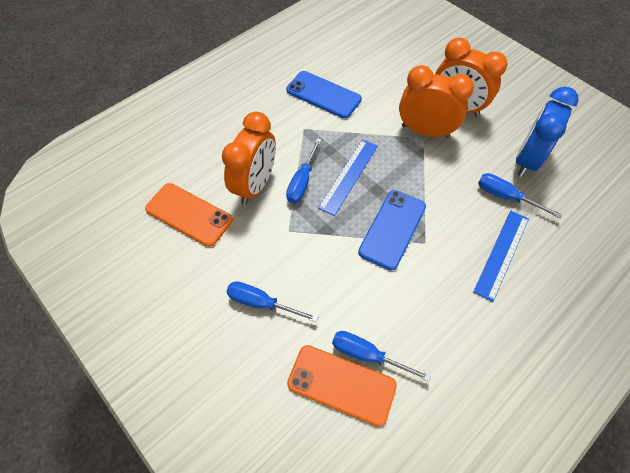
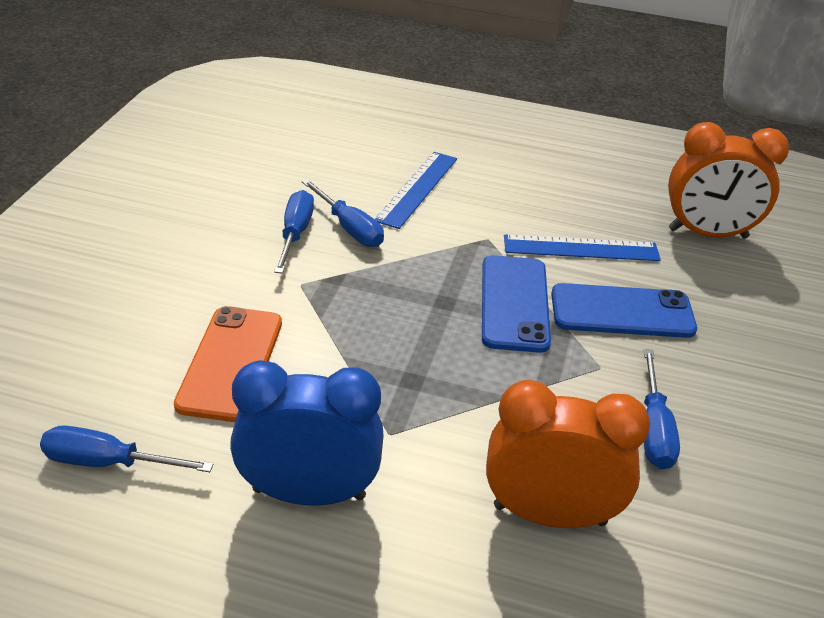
orange clock: 3 -> 2
orange phone: 2 -> 1

